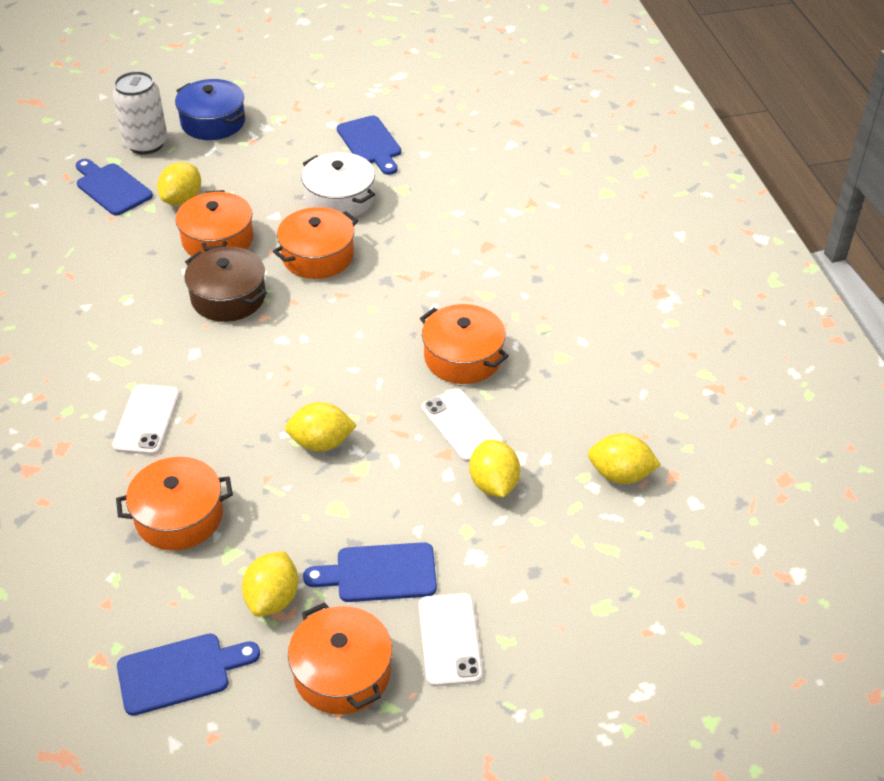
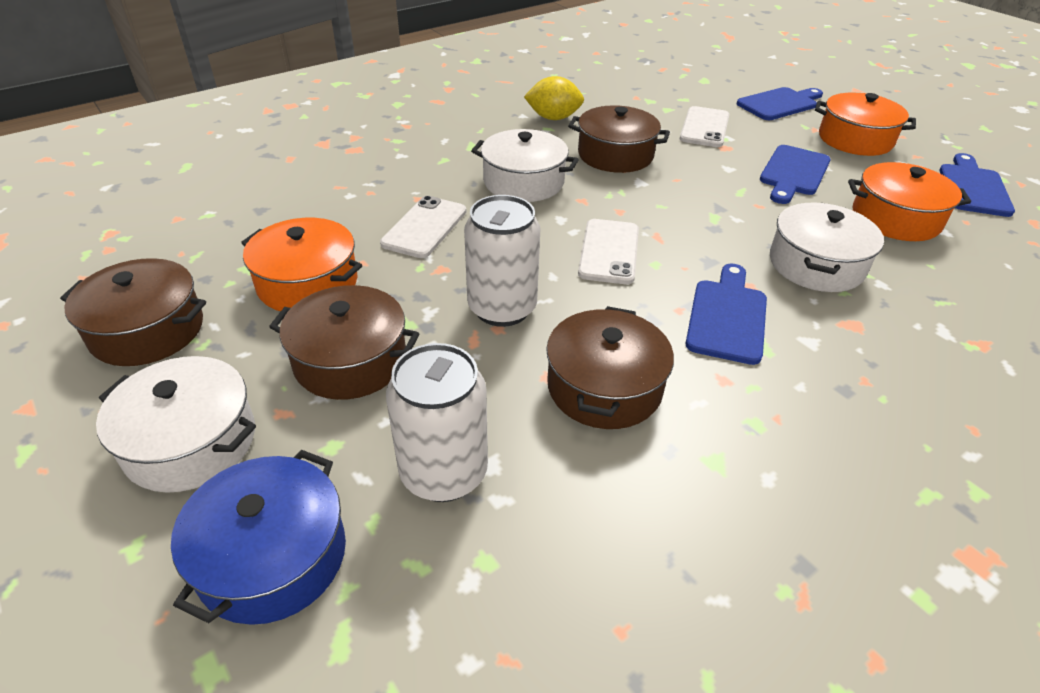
brown pot: 1 -> 4
orange pot: 5 -> 3
white can: 1 -> 2
white pot: 1 -> 3
yellow lemon: 5 -> 1

